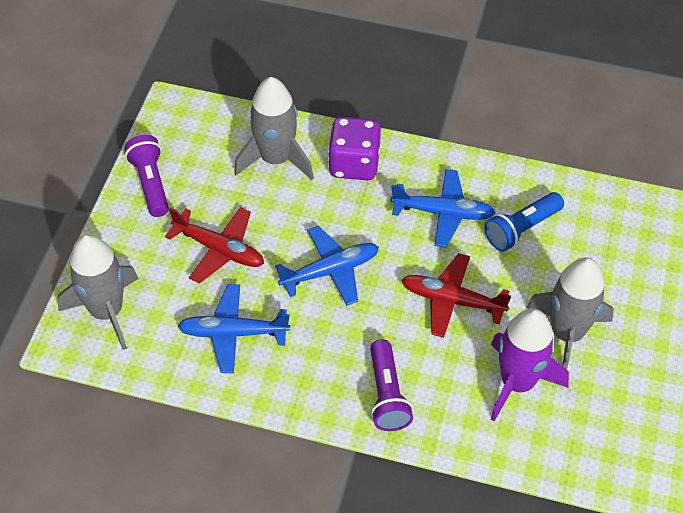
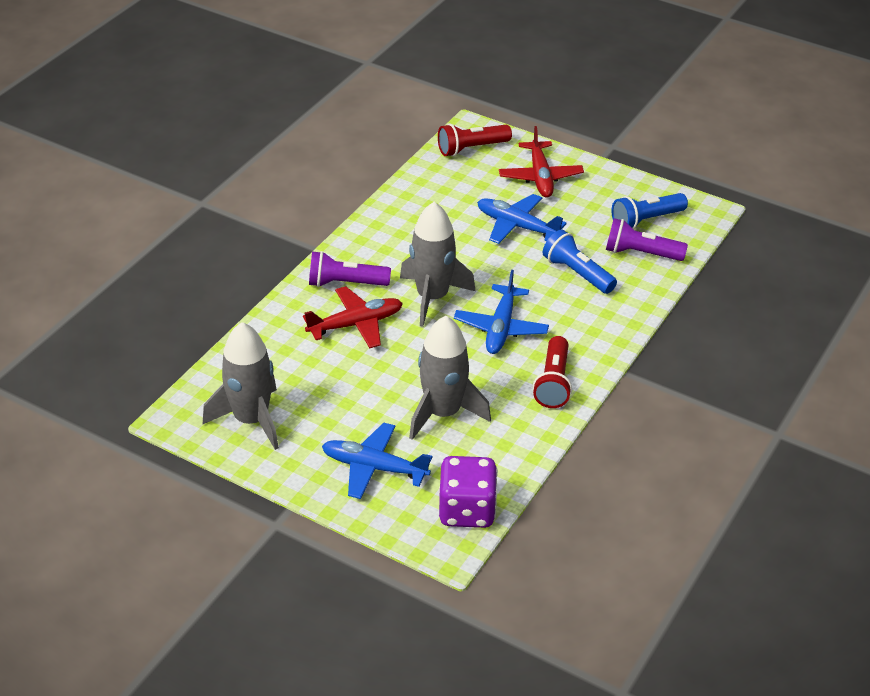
blue flashlight: 1 -> 2
purple rocket: 1 -> 0
red flashlight: 0 -> 2

